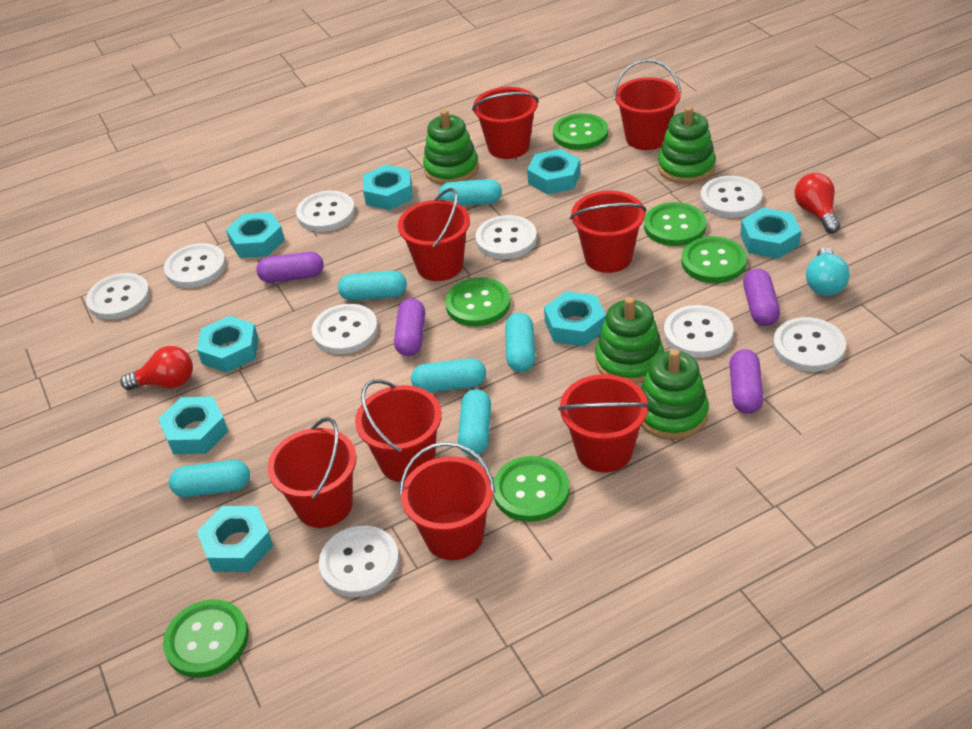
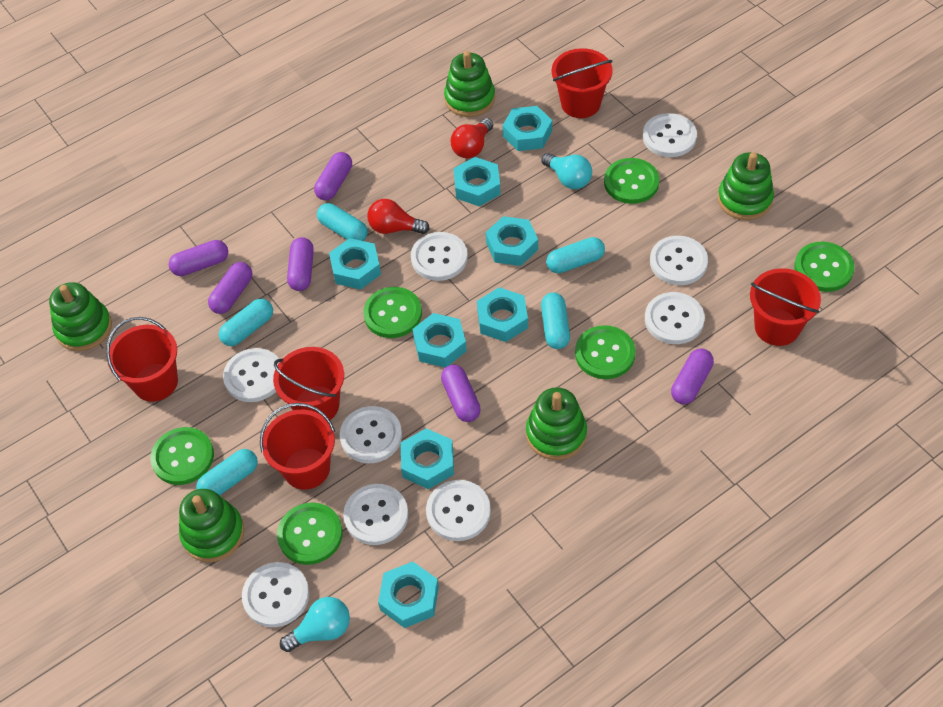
green stacking toy: 4 -> 5
purple capsule: 4 -> 6
red bucket: 8 -> 5
turquoise capsule: 6 -> 5
turquoise light bulb: 1 -> 2

